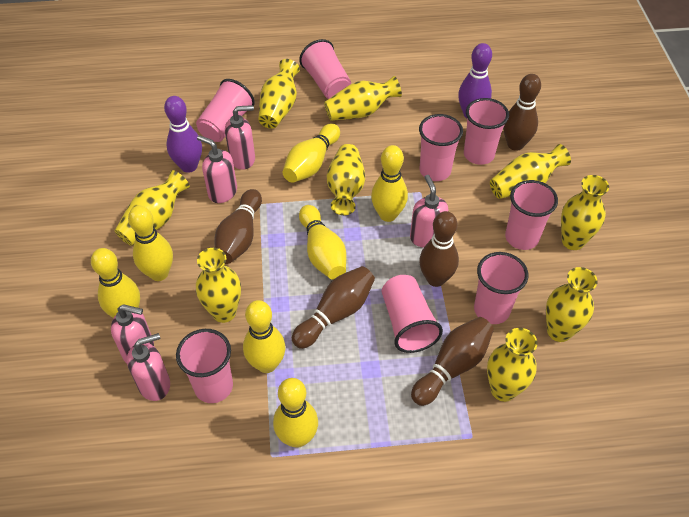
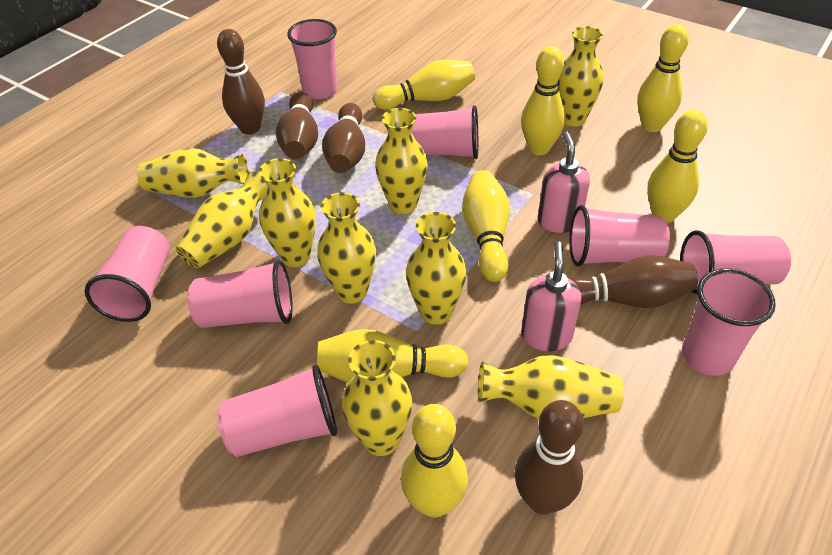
pink soap dispenser: 5 -> 2
purple bowling pin: 2 -> 0

